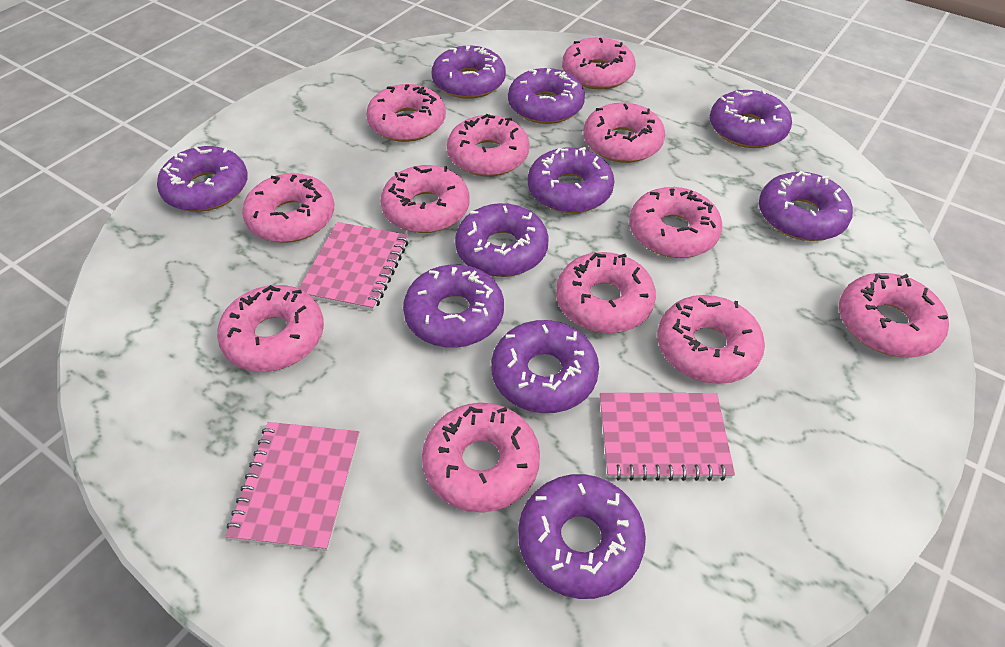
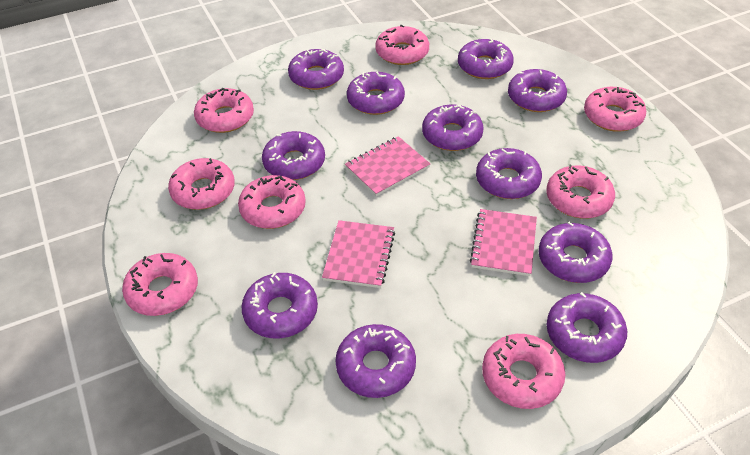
pink donut: 12 -> 8
purple donut: 10 -> 11

